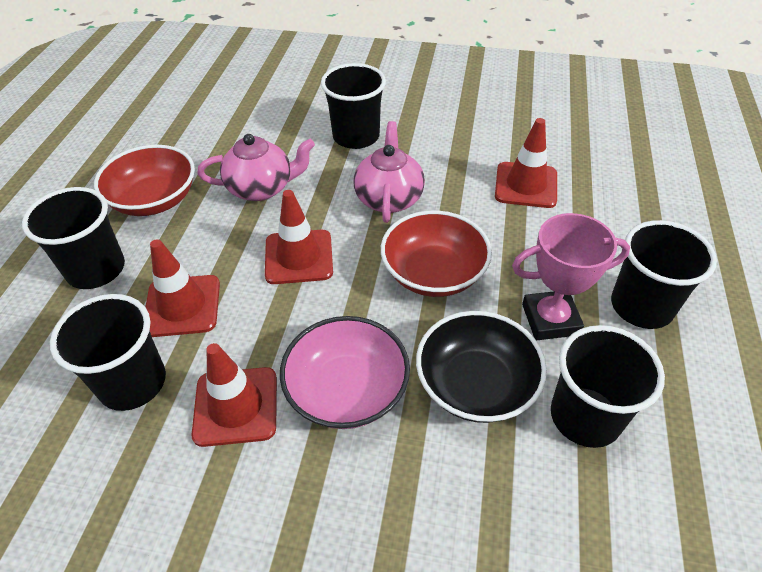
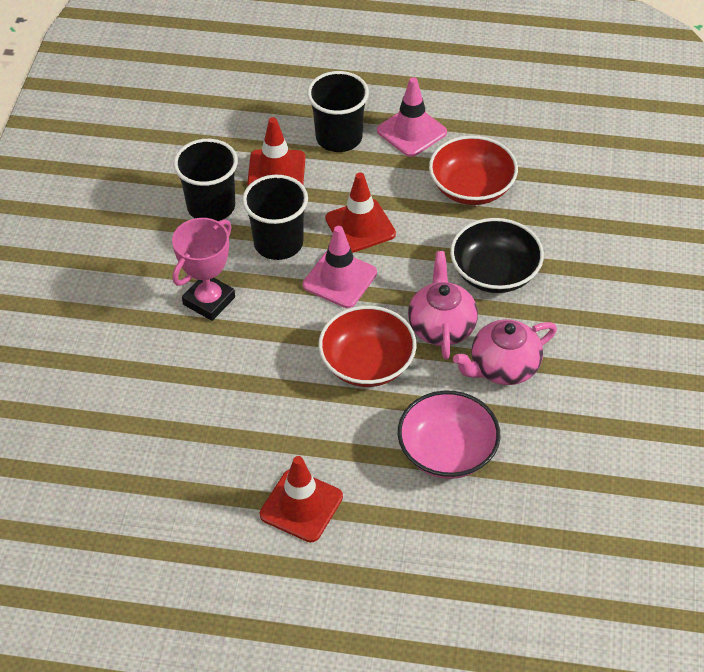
black cup: 5 -> 3
pink traffic cone: 0 -> 2
red traffic cone: 4 -> 3

